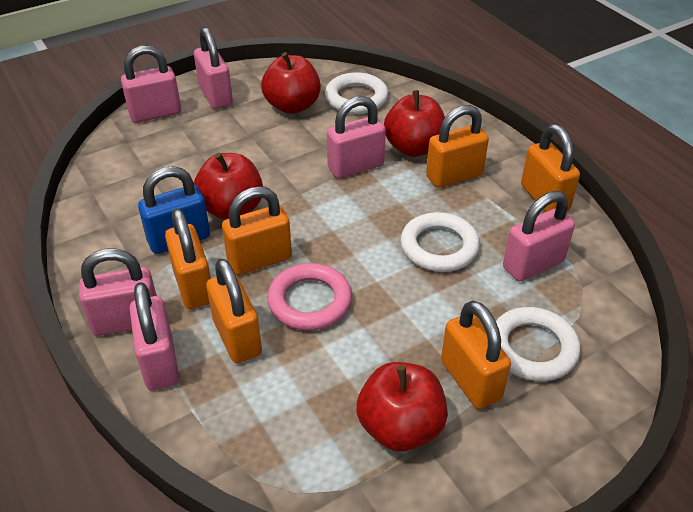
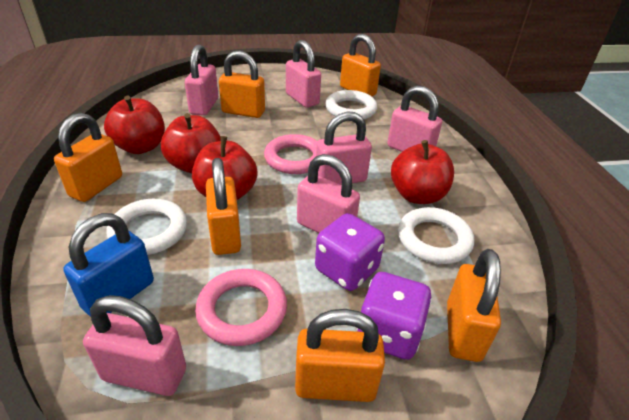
pink ring: 1 -> 2
purple dice: 0 -> 2

